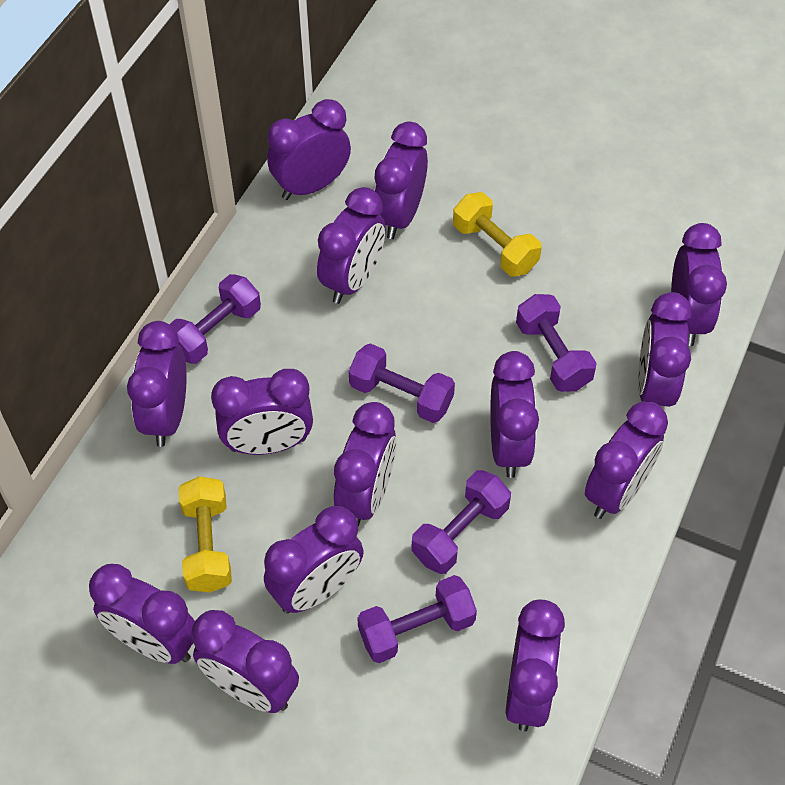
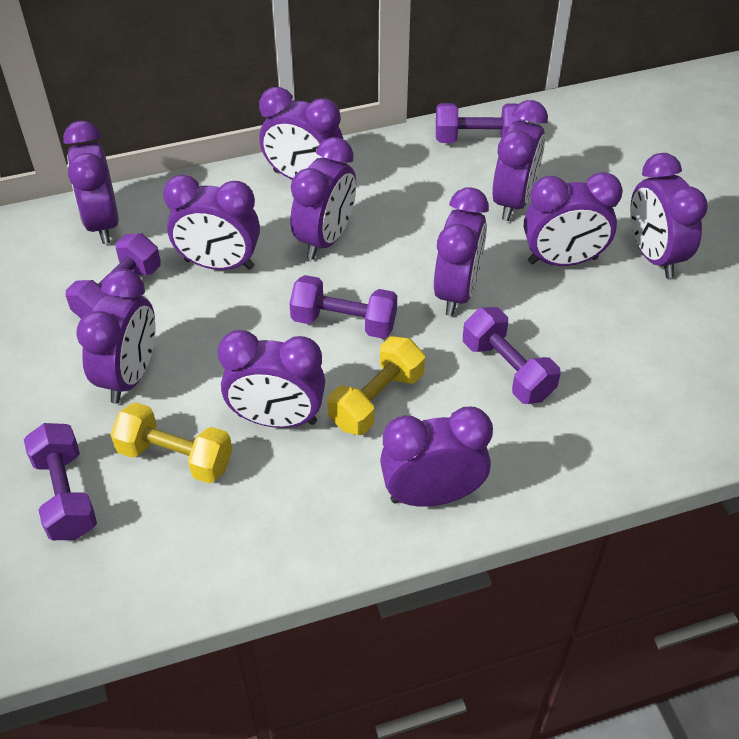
purple clock: 14 -> 11

